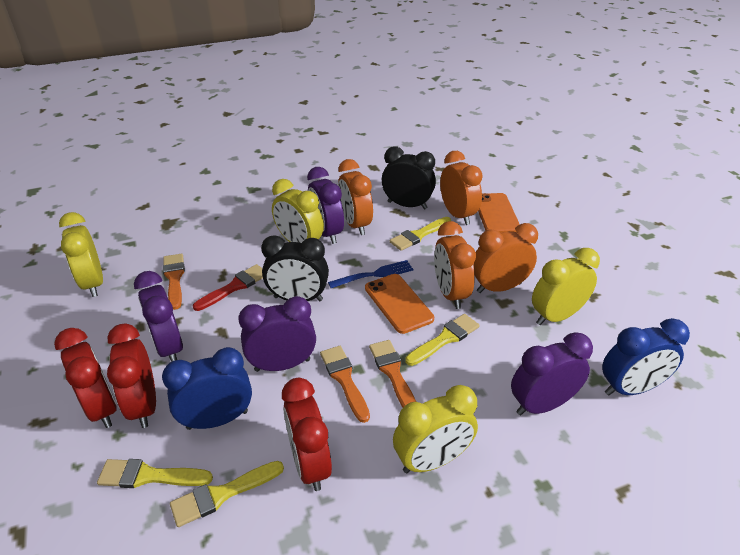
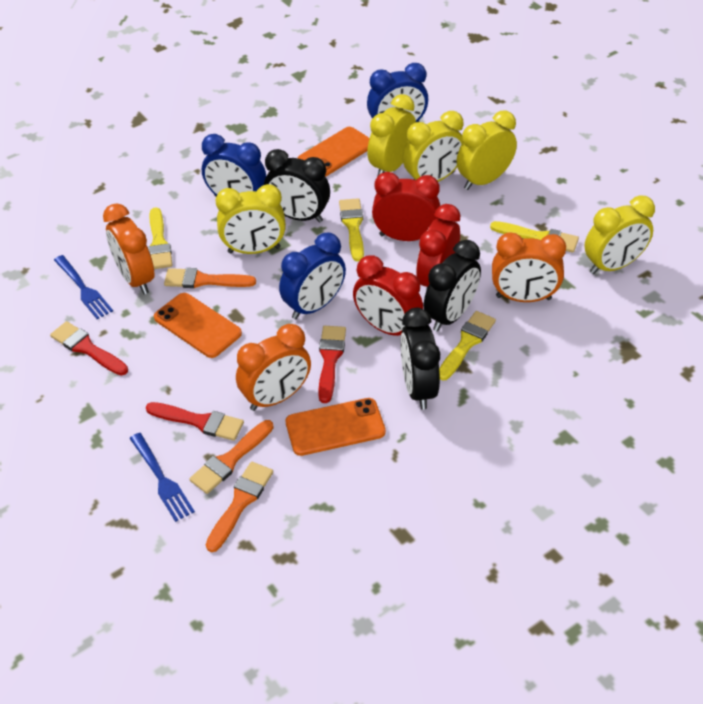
black clock: 2 -> 3
blue clock: 2 -> 3
blue fork: 1 -> 2
orange clock: 4 -> 3
orange phone: 2 -> 3
purple clock: 4 -> 0
red brush: 1 -> 3
yellow clock: 4 -> 5

